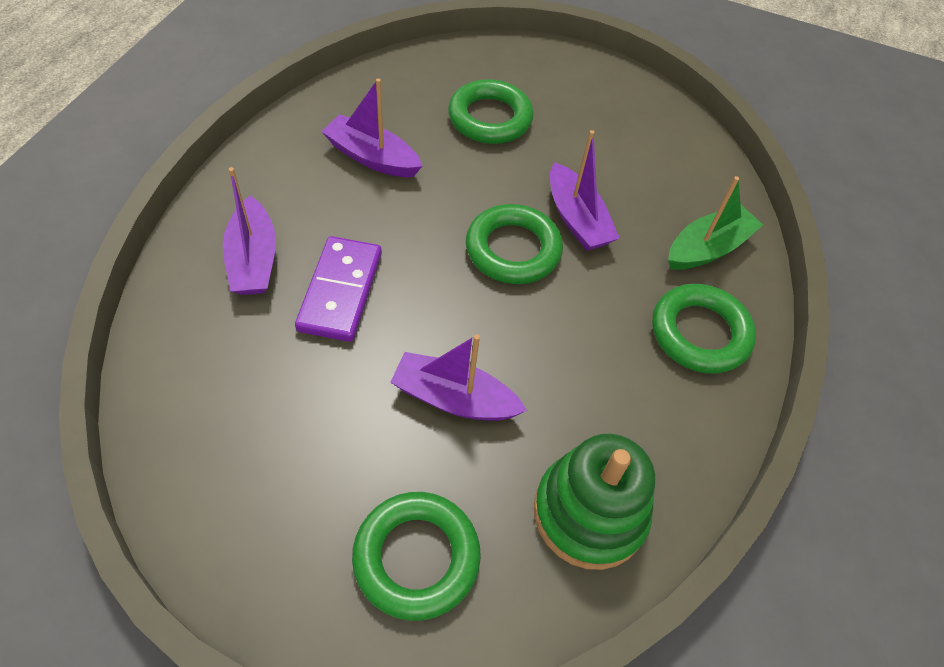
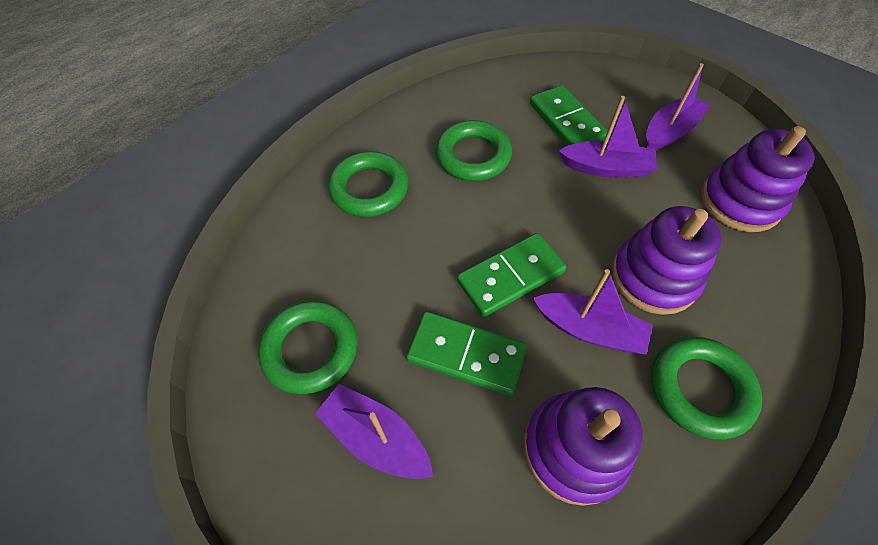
green boat: 1 -> 0
green domino: 0 -> 3
green stacking toy: 1 -> 0
purple domino: 1 -> 0
purple stacking toy: 0 -> 3

